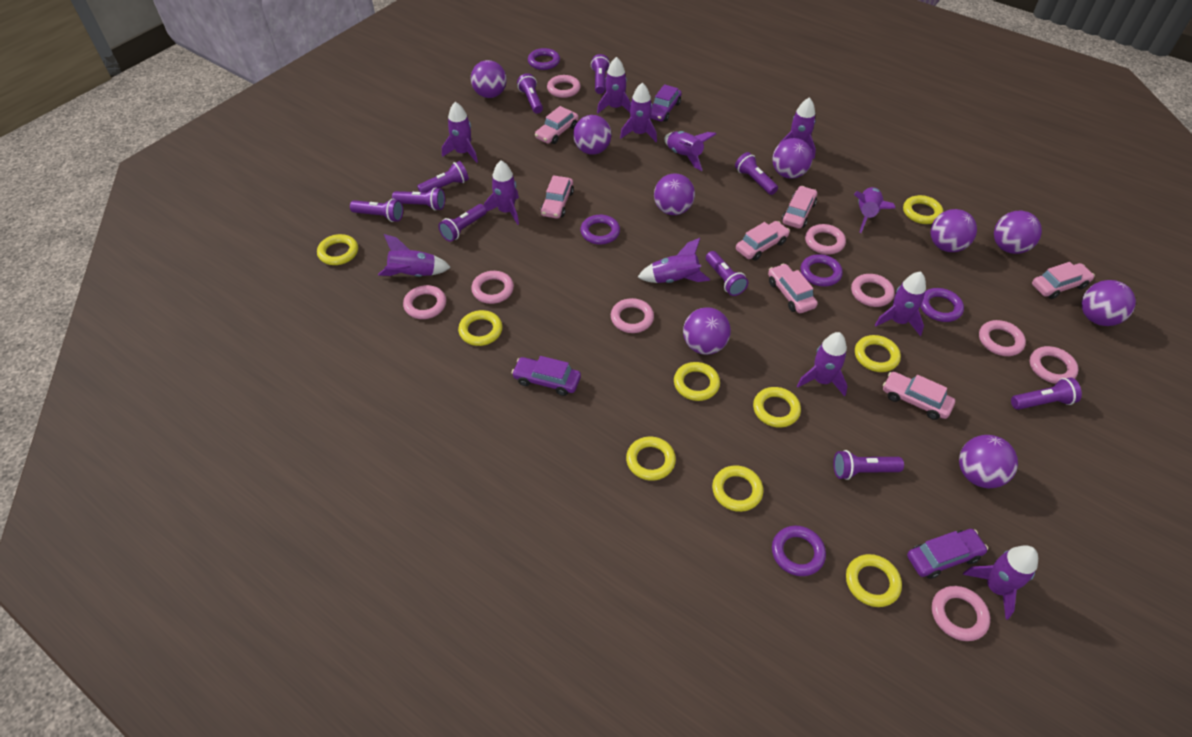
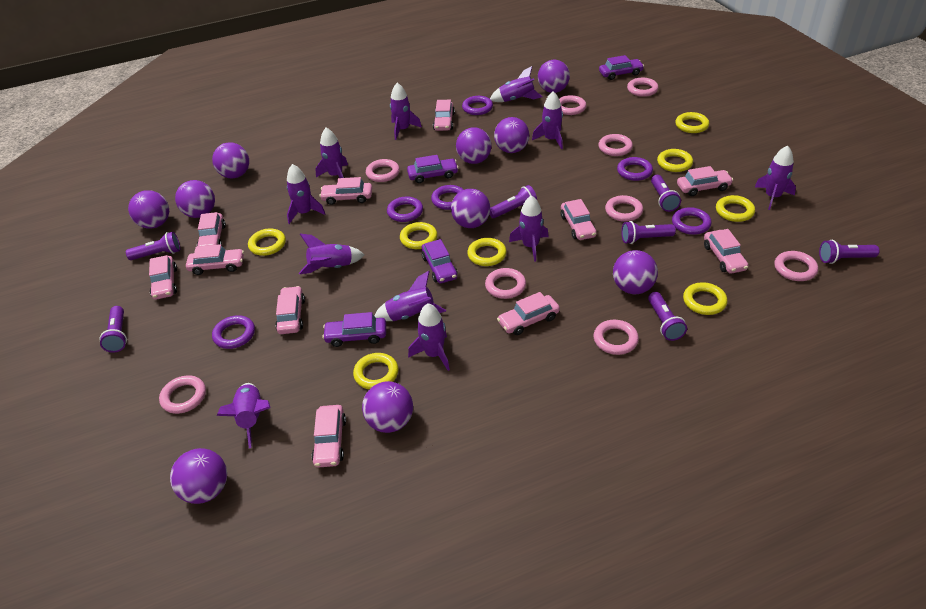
pink car: 7 -> 11
purple ball: 9 -> 10
purple car: 3 -> 4
purple flashlight: 10 -> 7
purple ring: 5 -> 6
purple rocket: 12 -> 11
yellow ring: 9 -> 8

